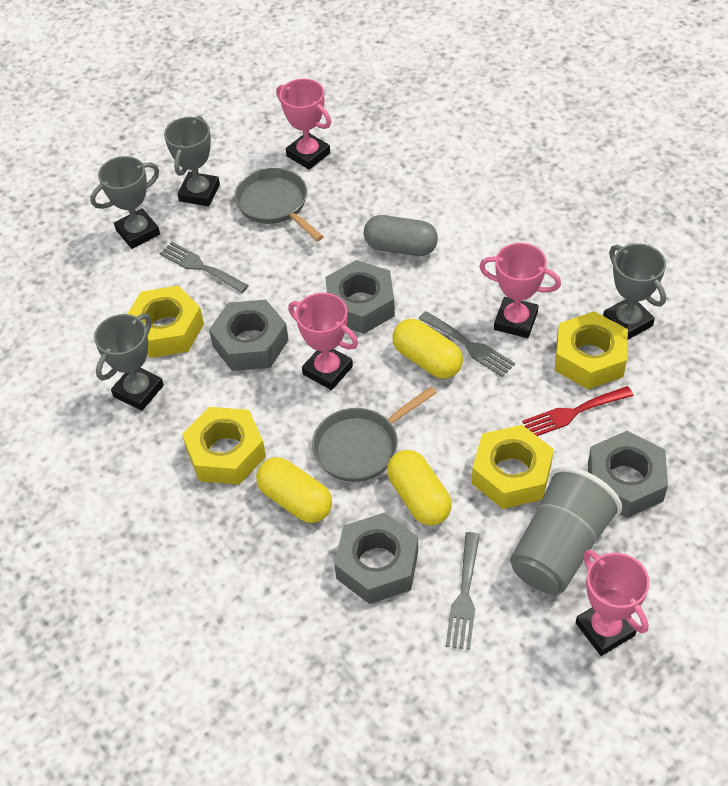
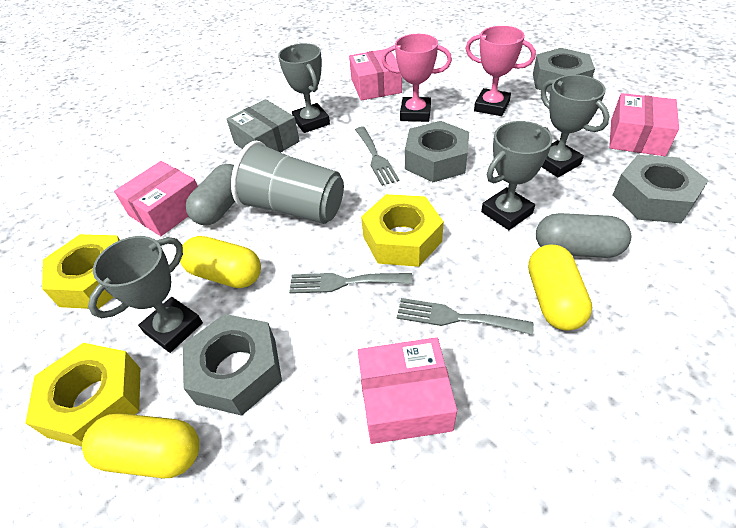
grey box: 0 -> 1
grey capsule: 1 -> 2
grey pan: 2 -> 0
pink box: 0 -> 4
pink trophy: 4 -> 2
red fork: 1 -> 0
yellow nut: 4 -> 3

